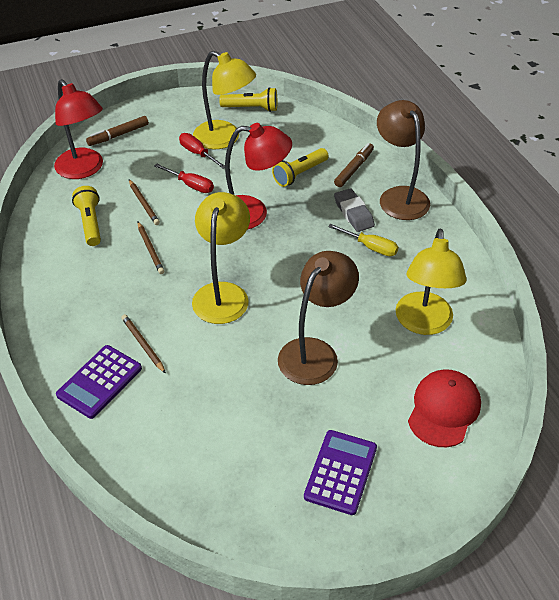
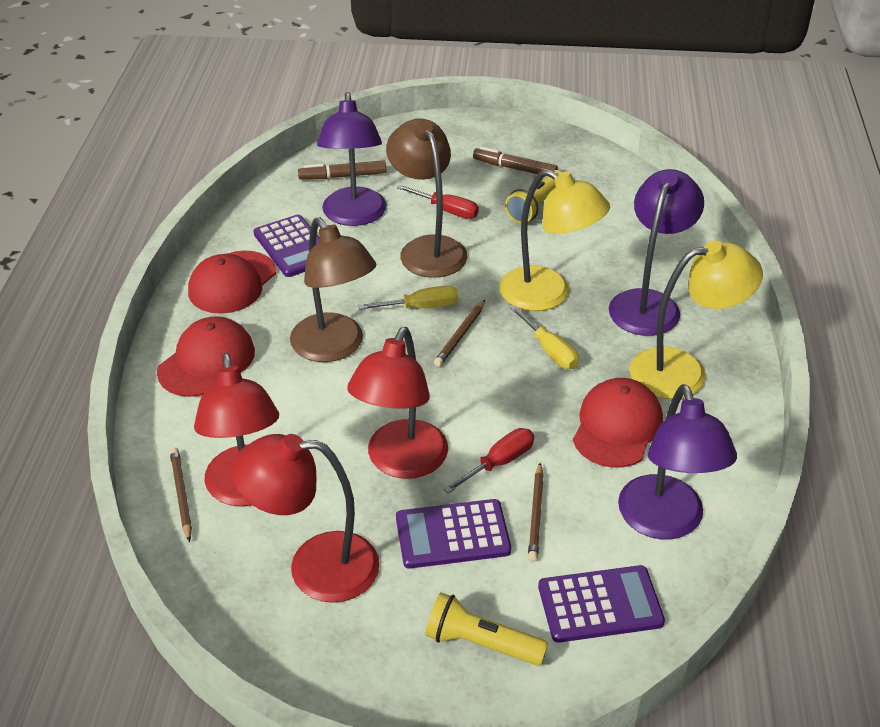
grey eraser: 1 -> 0
purple calculator: 2 -> 3
purple lamp: 0 -> 3
red cap: 1 -> 3
red lamp: 2 -> 3
yellow flashlight: 3 -> 2
yellow lamp: 3 -> 2
yellow screwdriver: 1 -> 2

